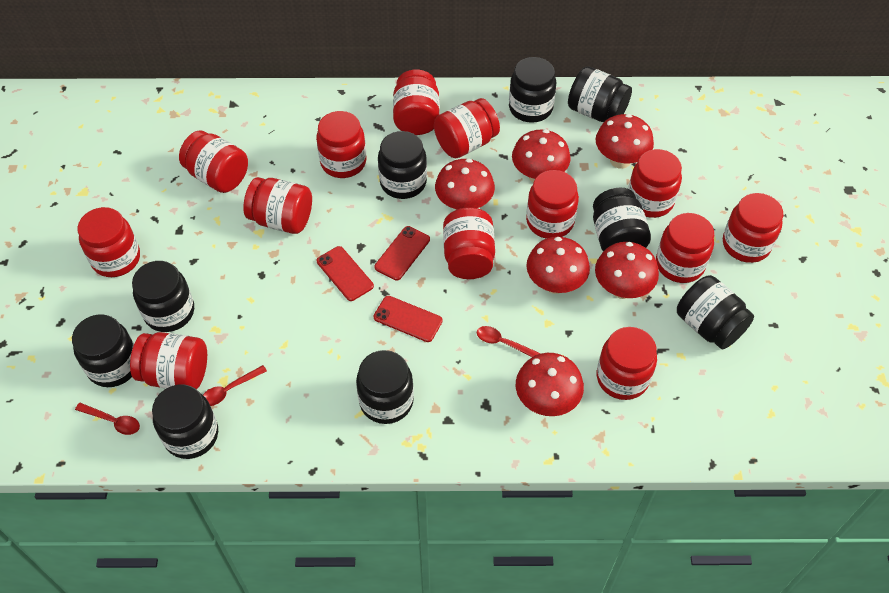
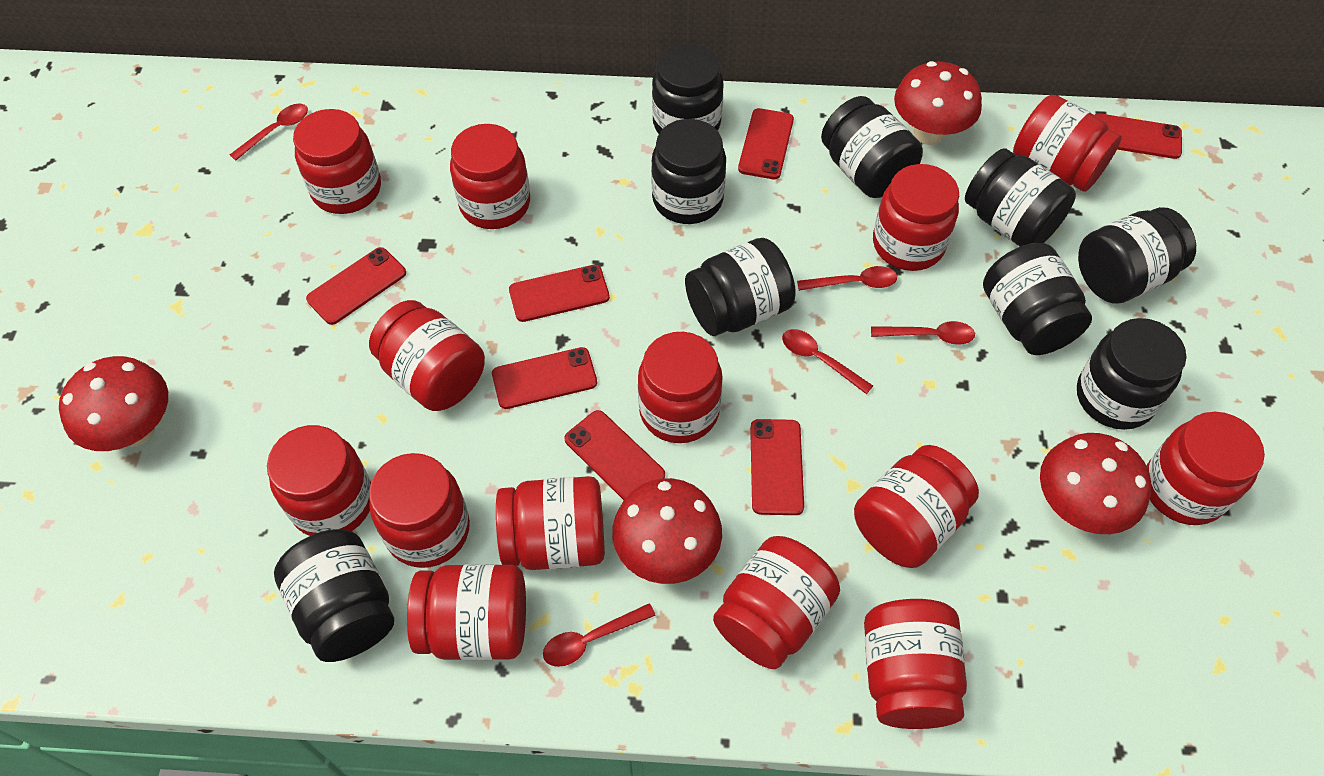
red jar: 13 -> 14
red mushroom: 6 -> 4
red phone: 3 -> 7
red spoon: 3 -> 5

